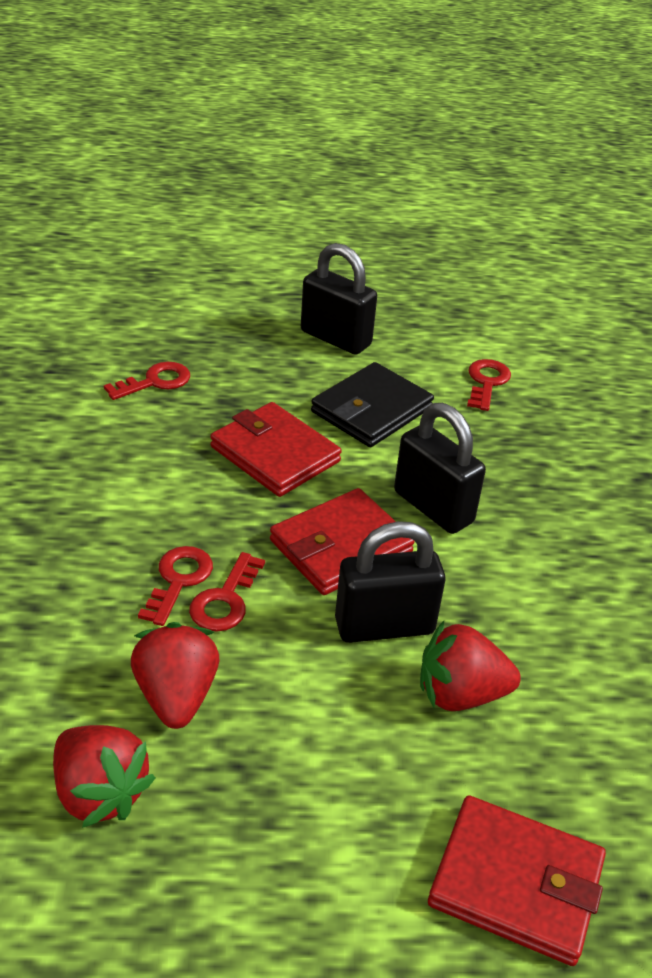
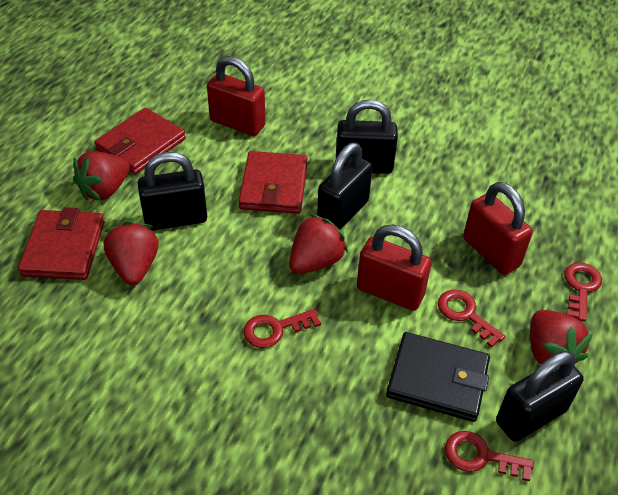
black padlock: 3 -> 4
red padlock: 0 -> 3
red strawberry: 3 -> 4

